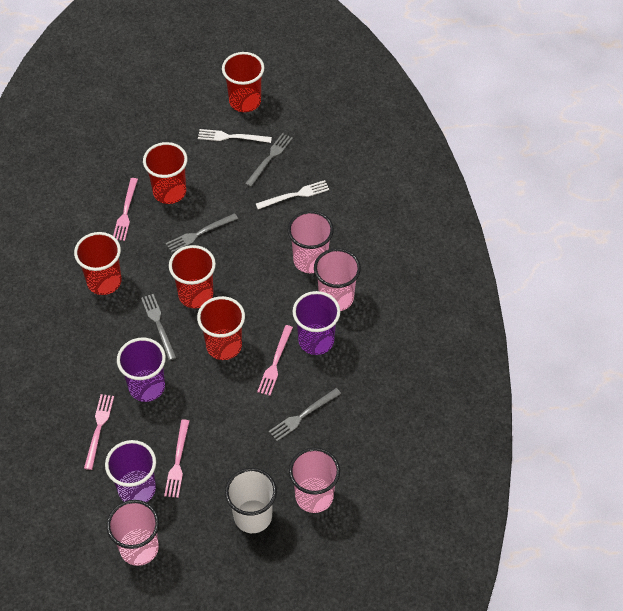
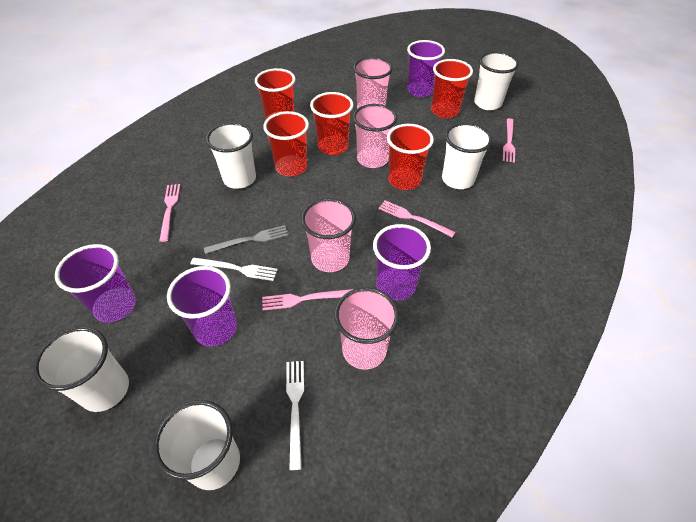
grey fork: 4 -> 1
purple cup: 3 -> 4
white cup: 1 -> 5

